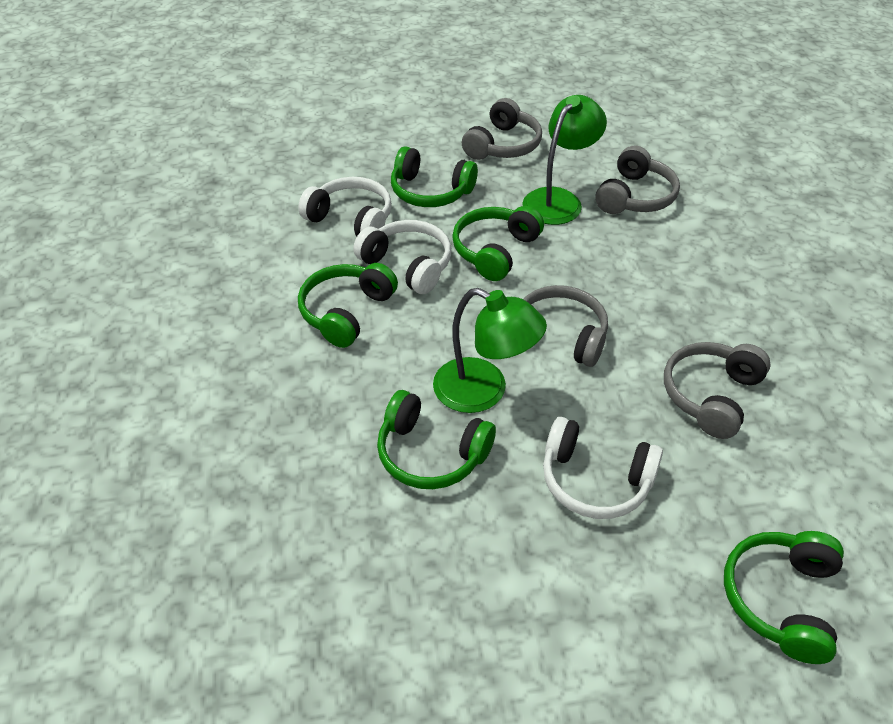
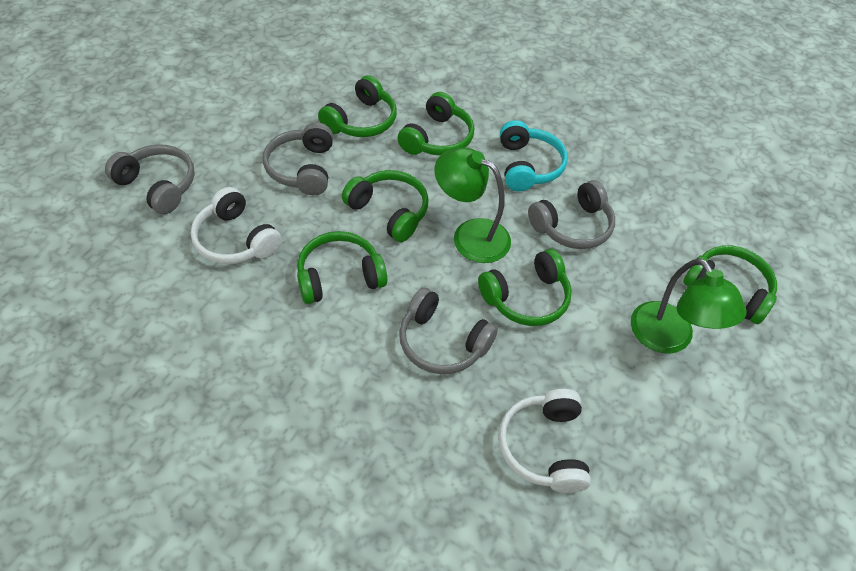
green headphones: 5 -> 6
turquoise headphones: 0 -> 1
white headphones: 3 -> 2

